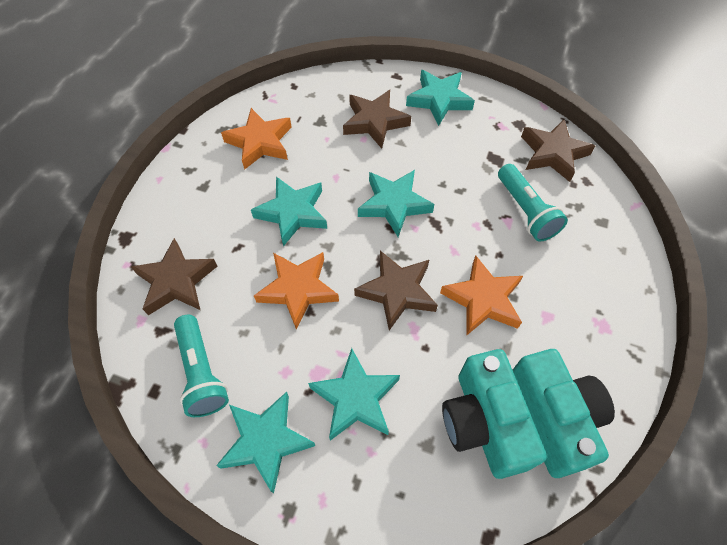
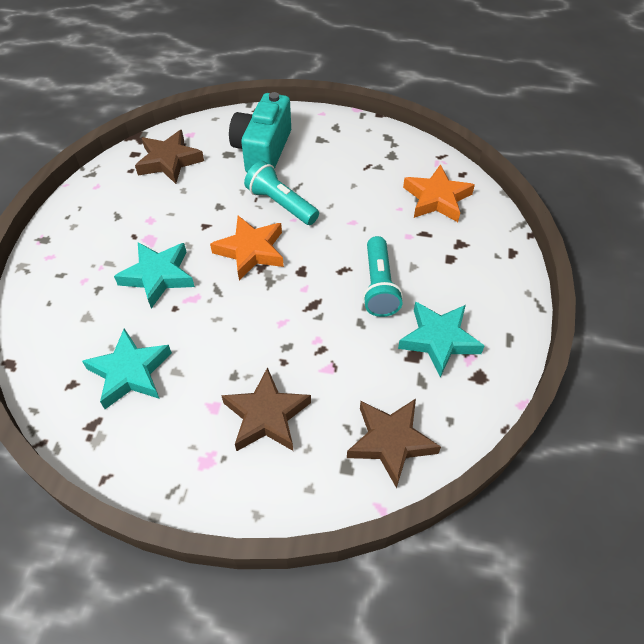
brown star: 4 -> 3
orange star: 3 -> 2
turquoise camera: 2 -> 1
turquoise star: 5 -> 3

